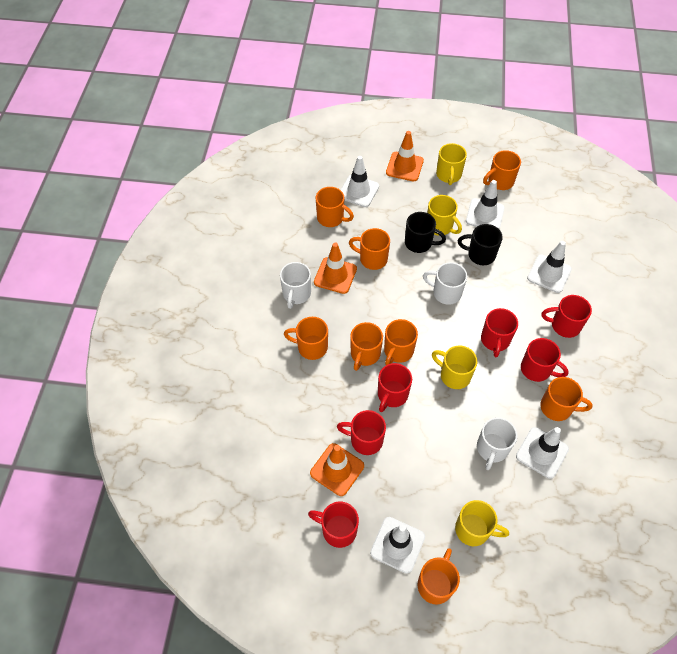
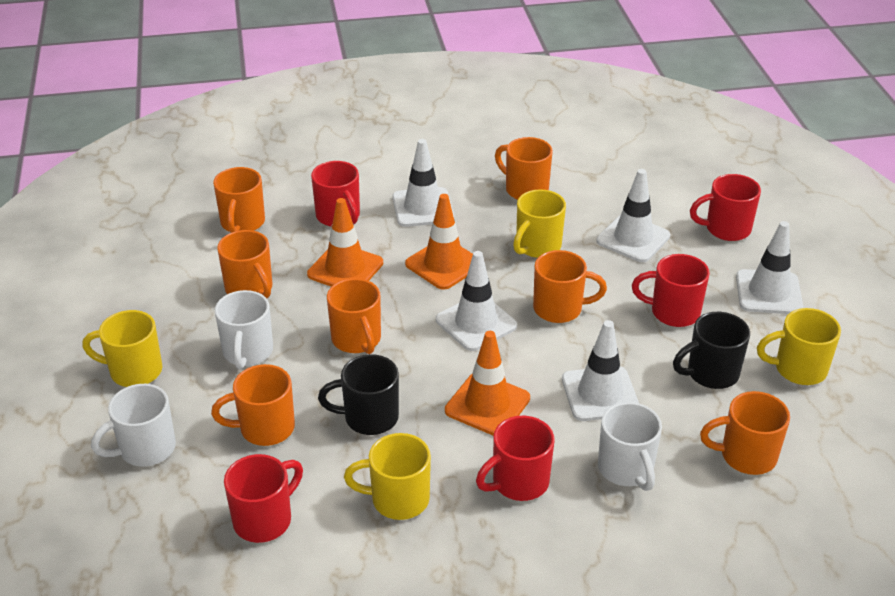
orange mug: 8 -> 7
red mug: 6 -> 5

